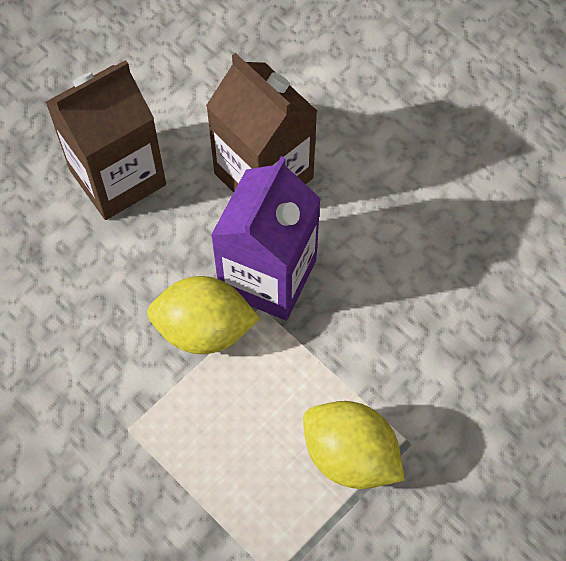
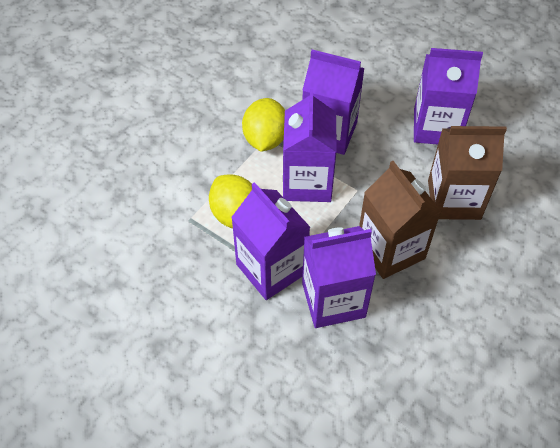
purple carton: 1 -> 5

